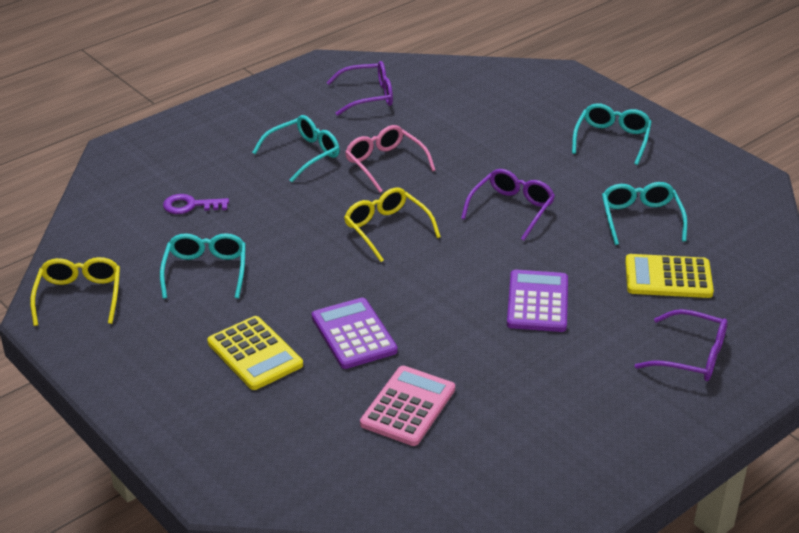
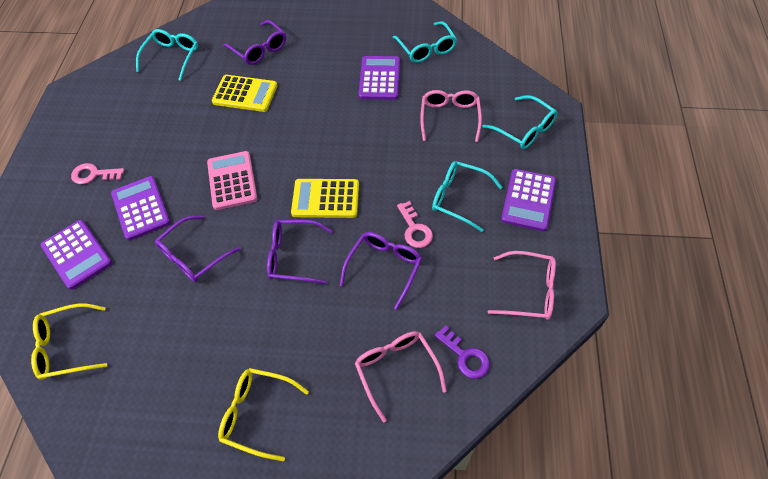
pink glasses: 1 -> 3
pink key: 0 -> 2
purple calculator: 2 -> 4
purple glasses: 3 -> 4

